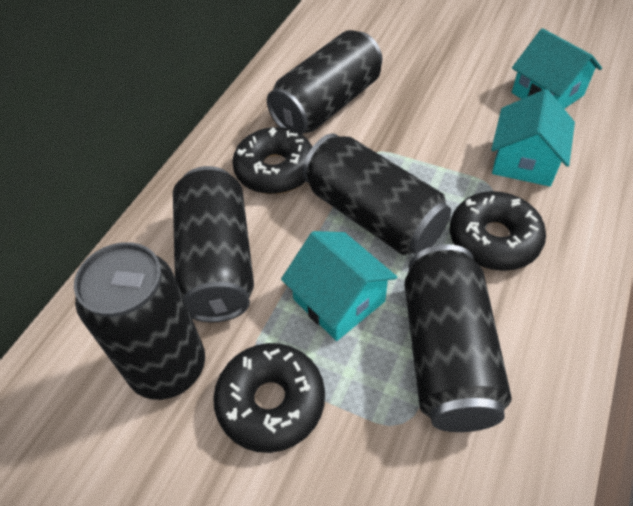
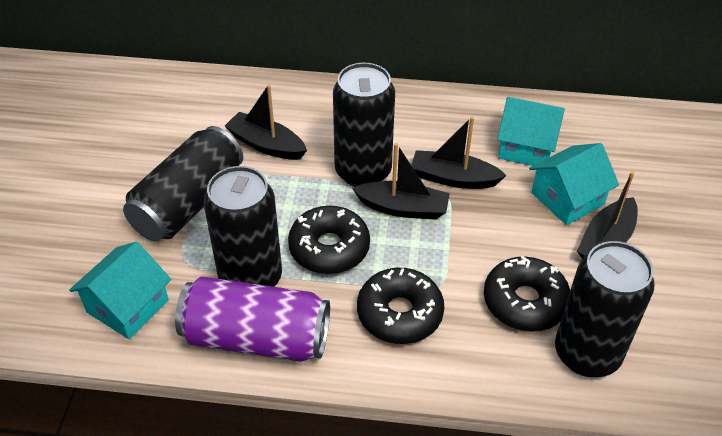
black boat: 0 -> 4
black can: 5 -> 4
purple can: 0 -> 1

